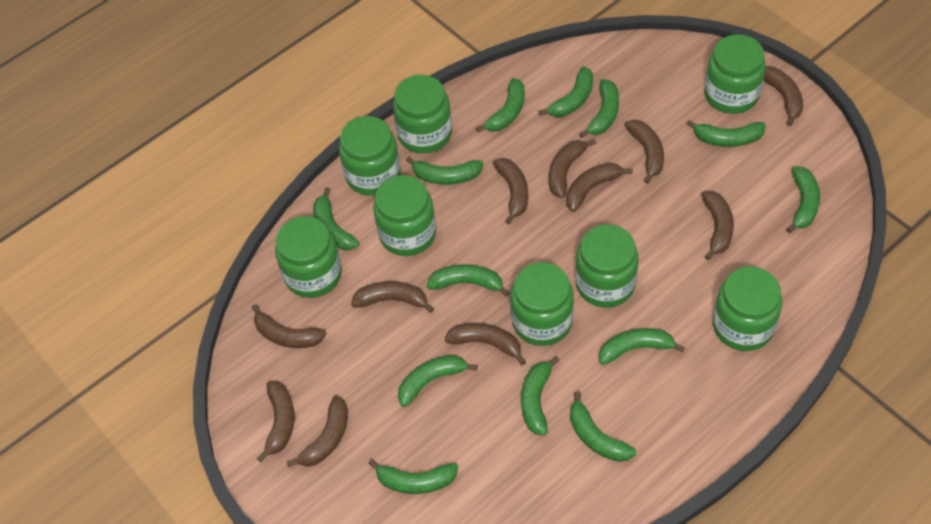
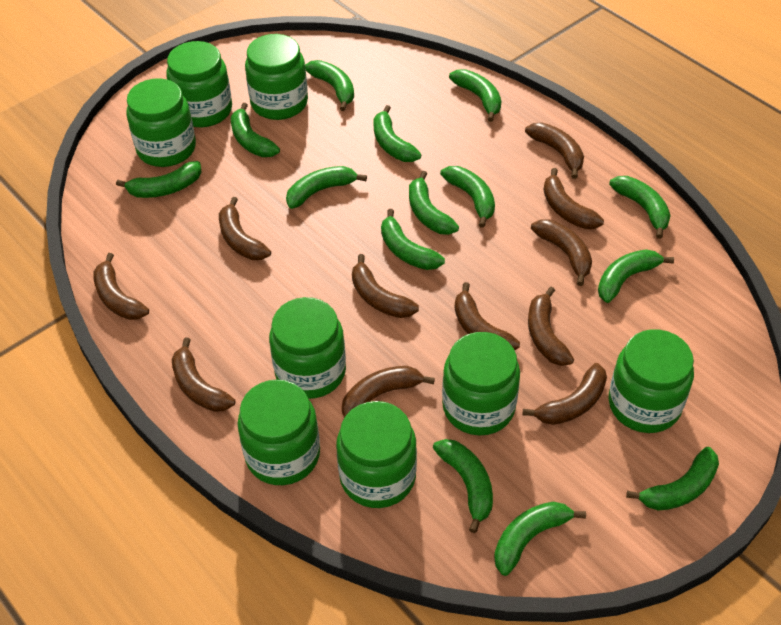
green banana: 13 -> 14

